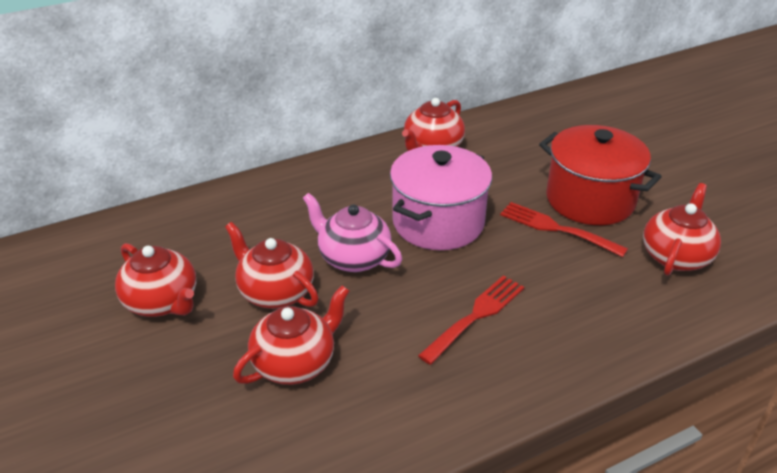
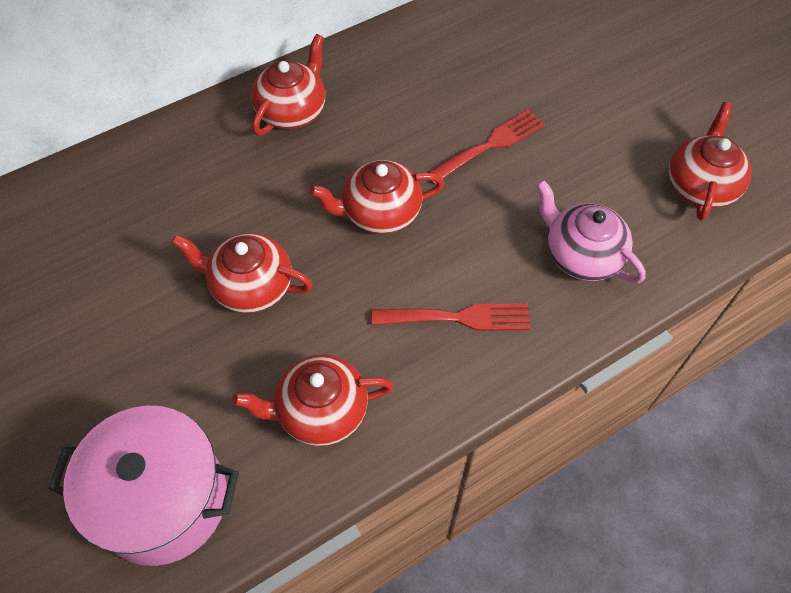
red pot: 1 -> 0

